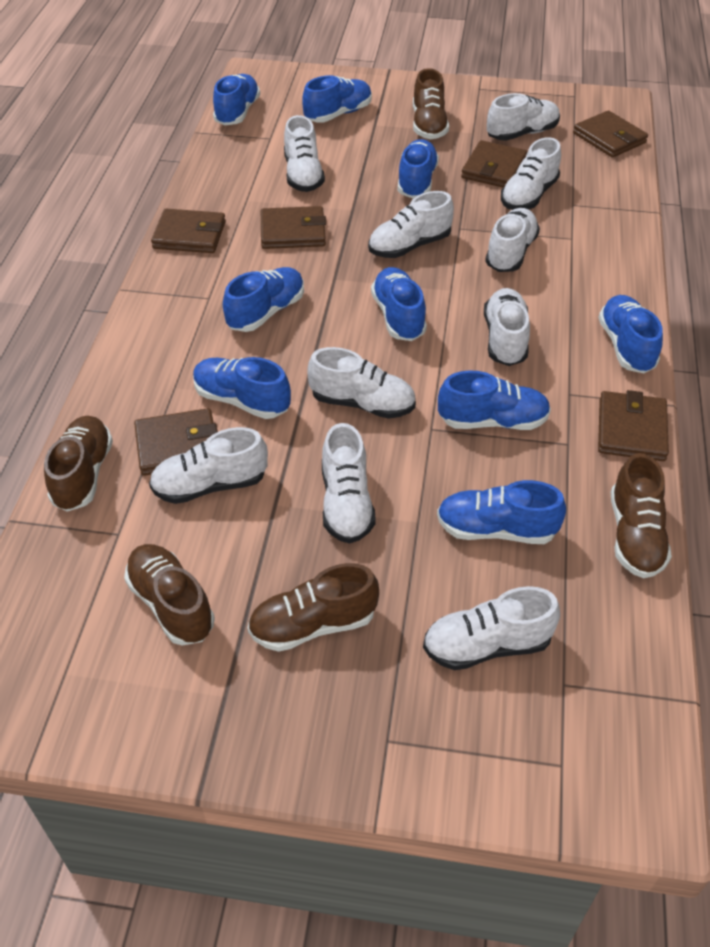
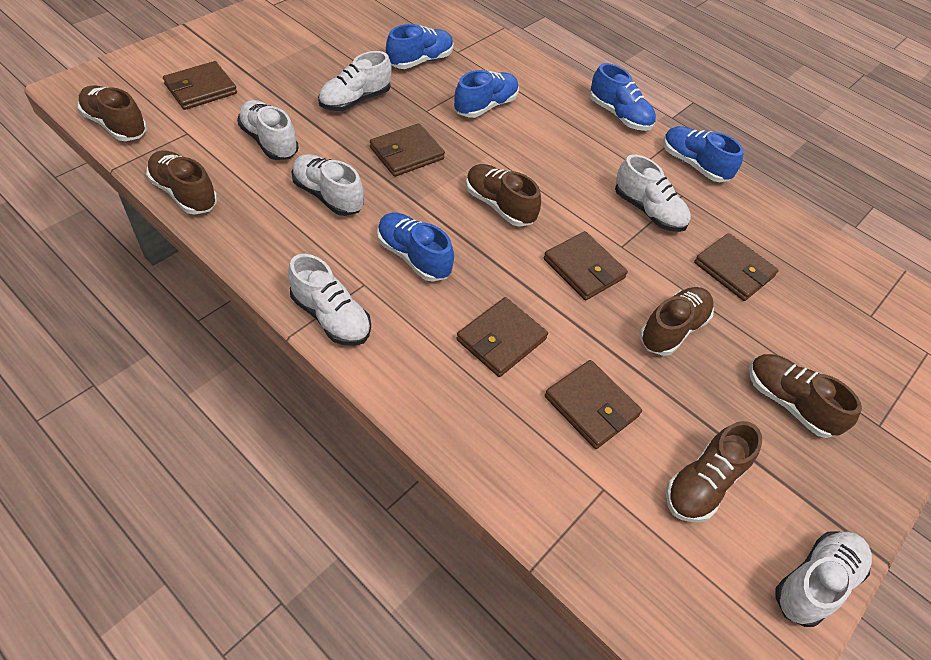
blue shoe: 9 -> 5
brown shoe: 5 -> 6
white shoe: 10 -> 6

